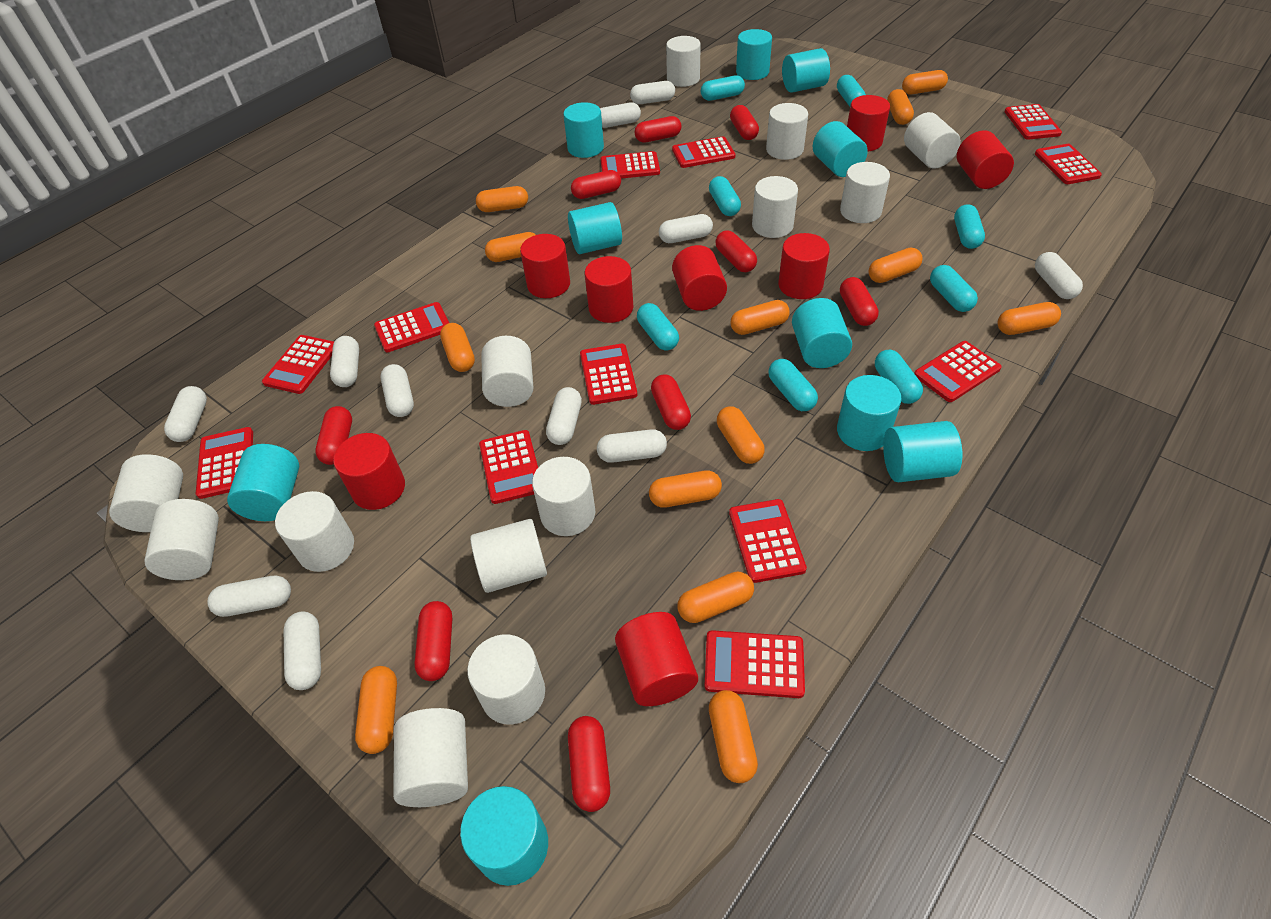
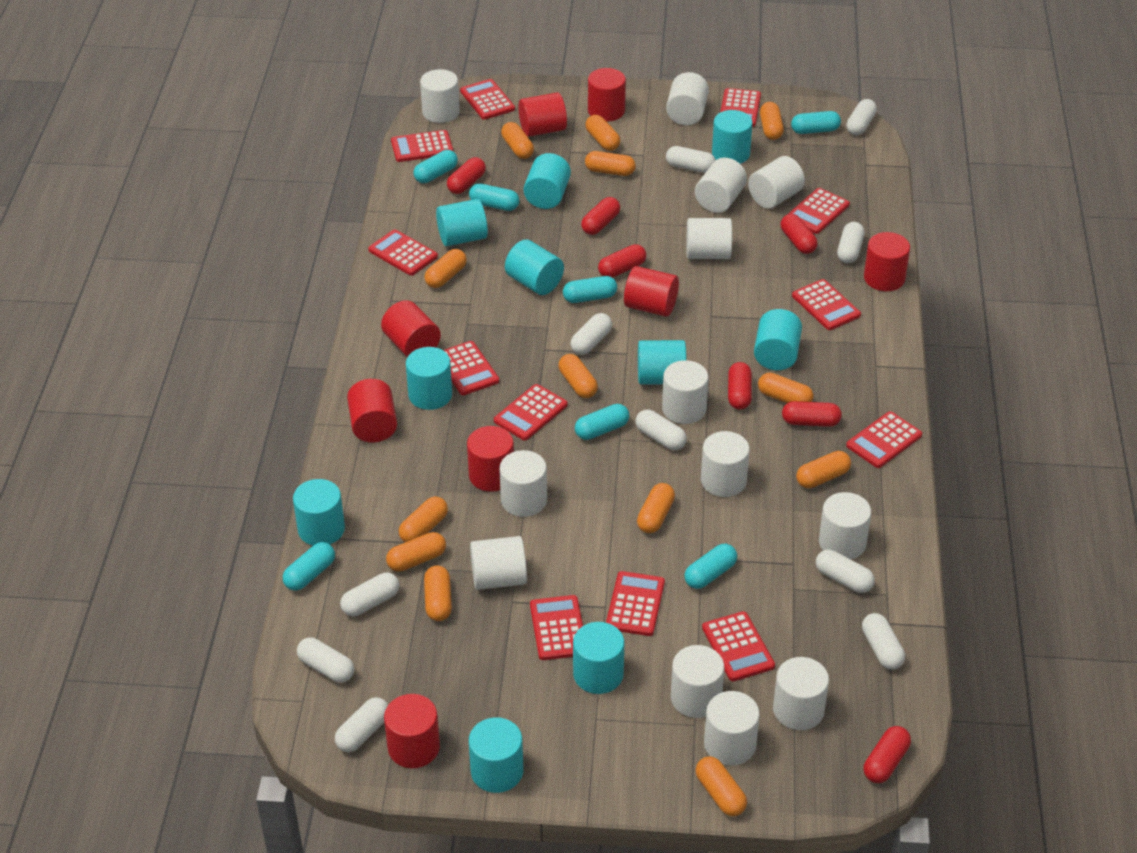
red capsule: 9 -> 7
turquoise capsule: 8 -> 7
white capsule: 11 -> 10

